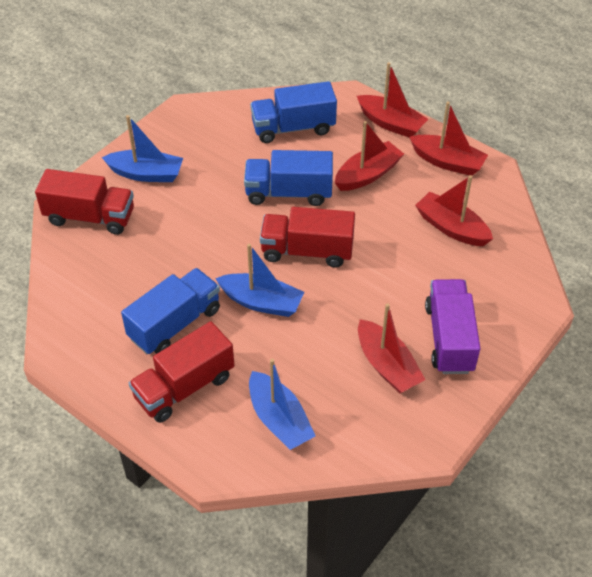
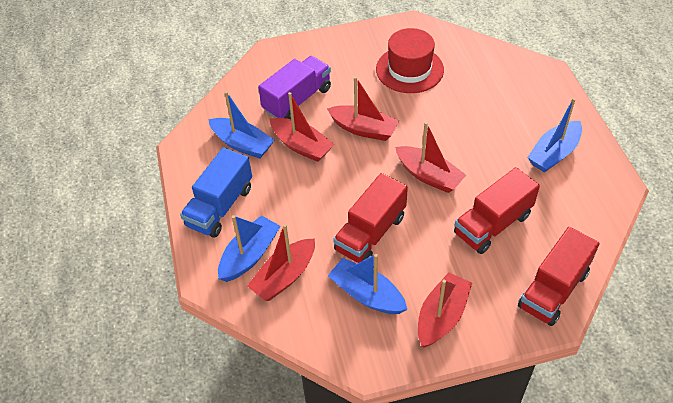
blue boat: 3 -> 4
blue truck: 3 -> 1
red hat: 0 -> 1

